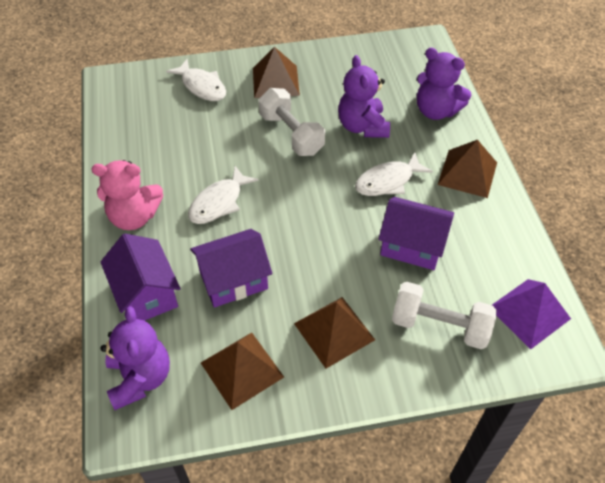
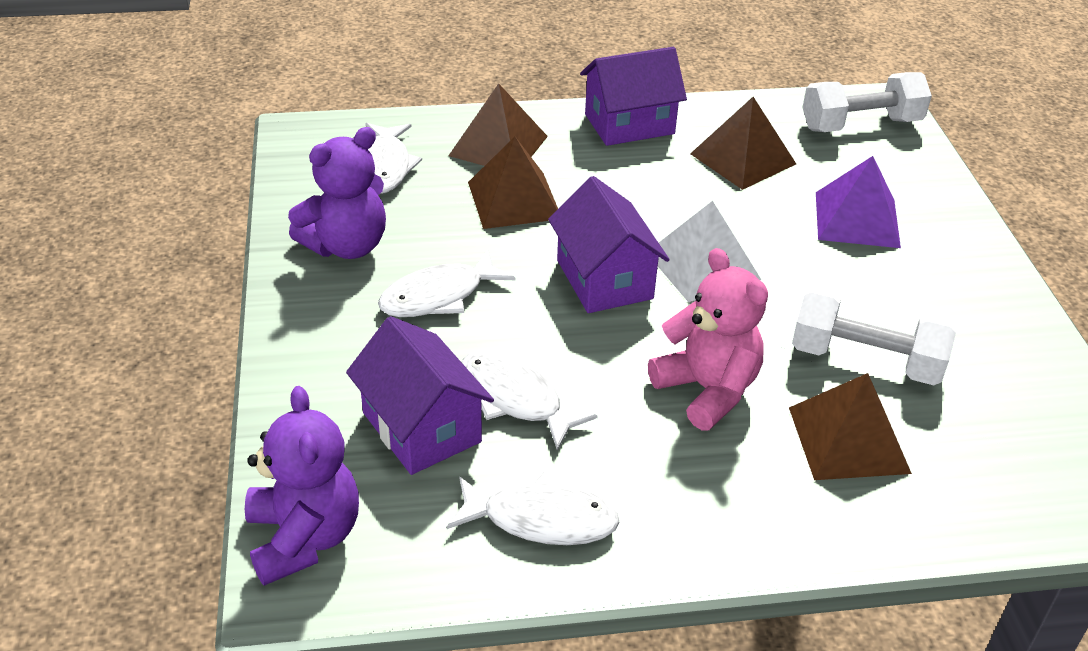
purple teddy bear: 3 -> 2
white fish: 3 -> 4
white pyramid: 0 -> 1

